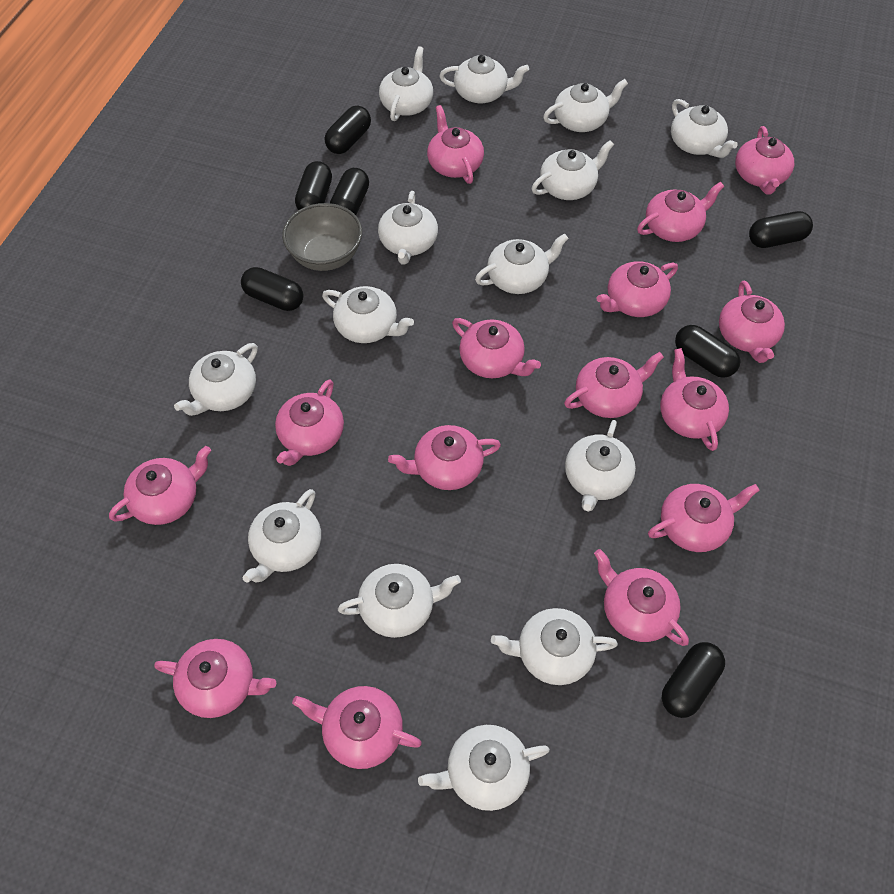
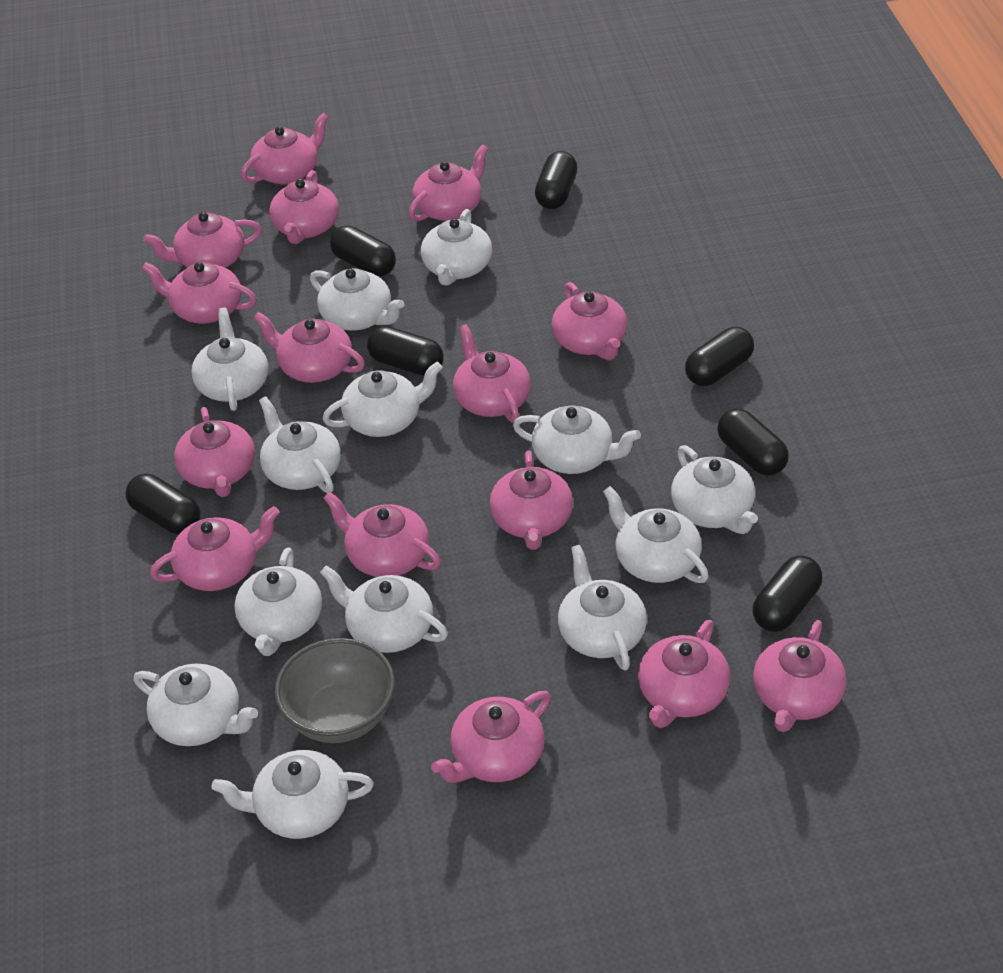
white teapot: 14 -> 13

